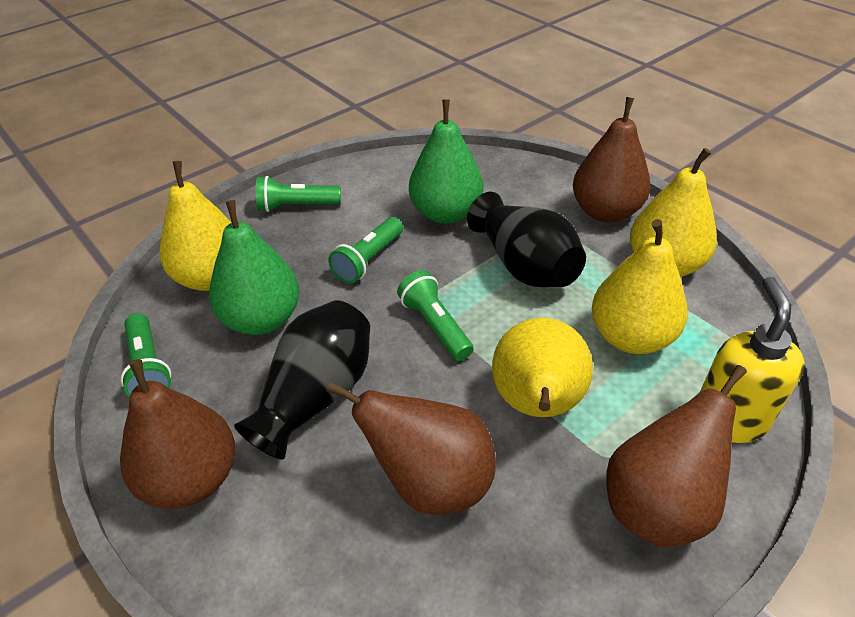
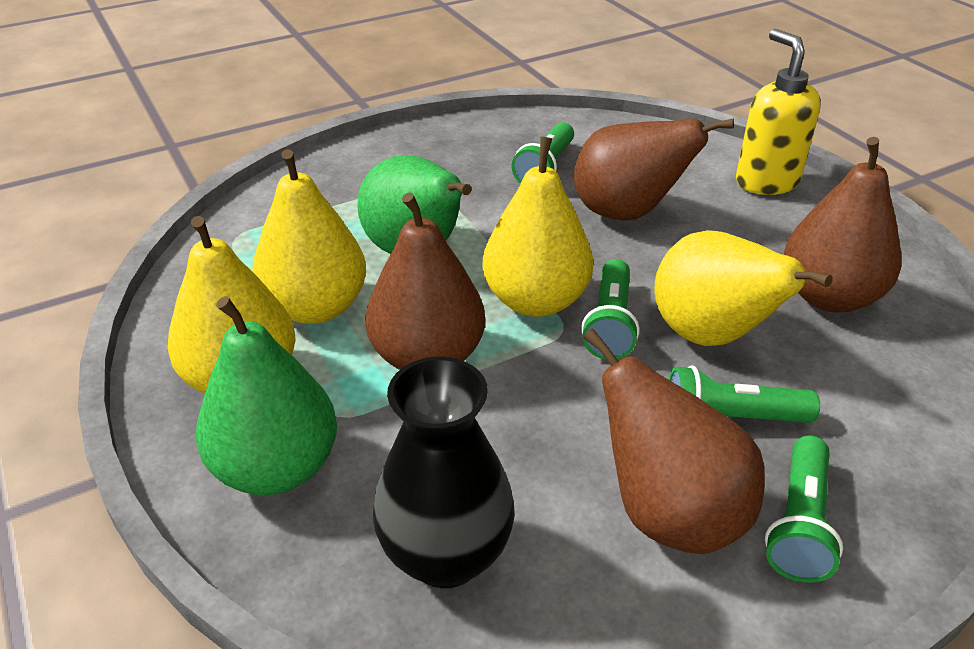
black vase: 2 -> 1

